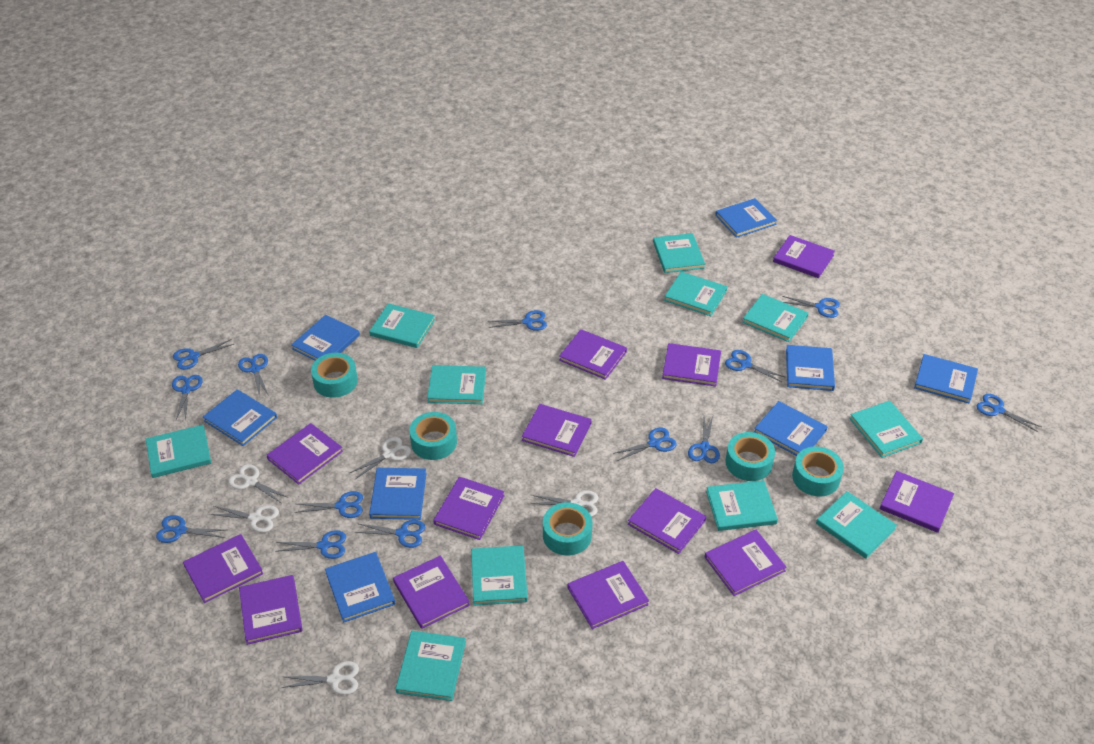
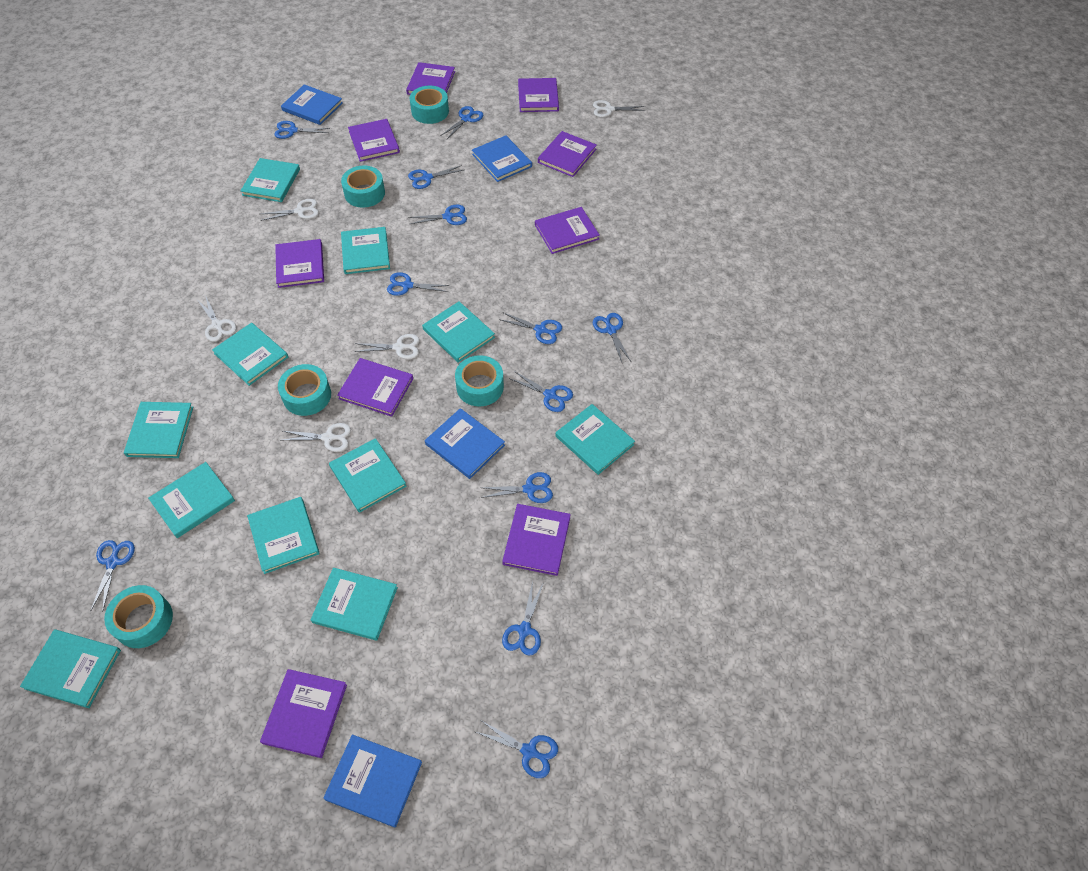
blue book: 8 -> 4
blue scissors: 13 -> 12
purple book: 13 -> 9

